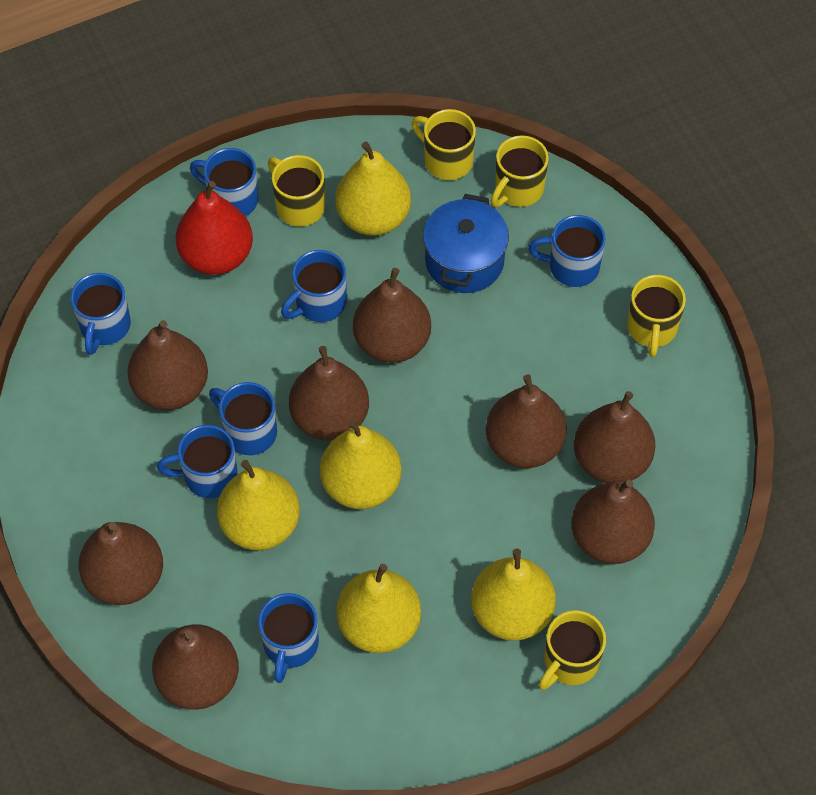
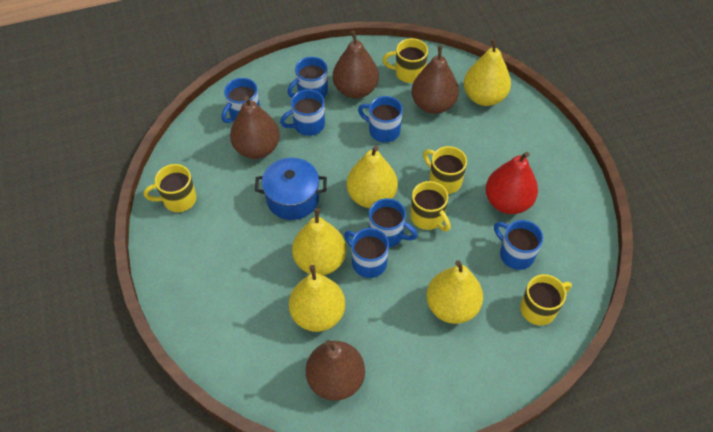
brown pear: 8 -> 4

